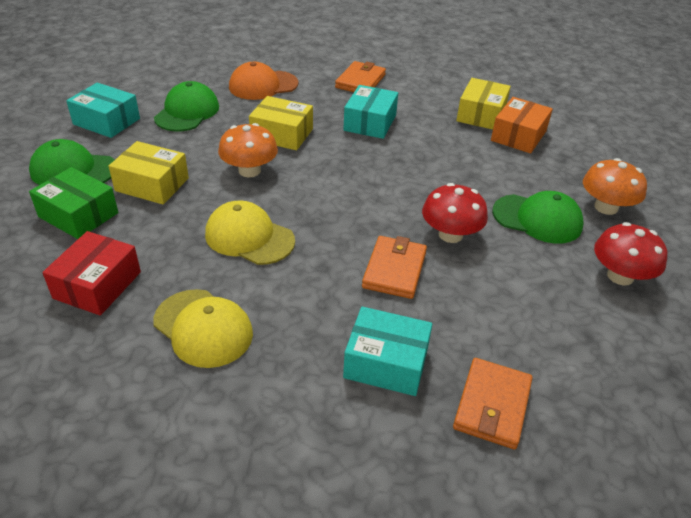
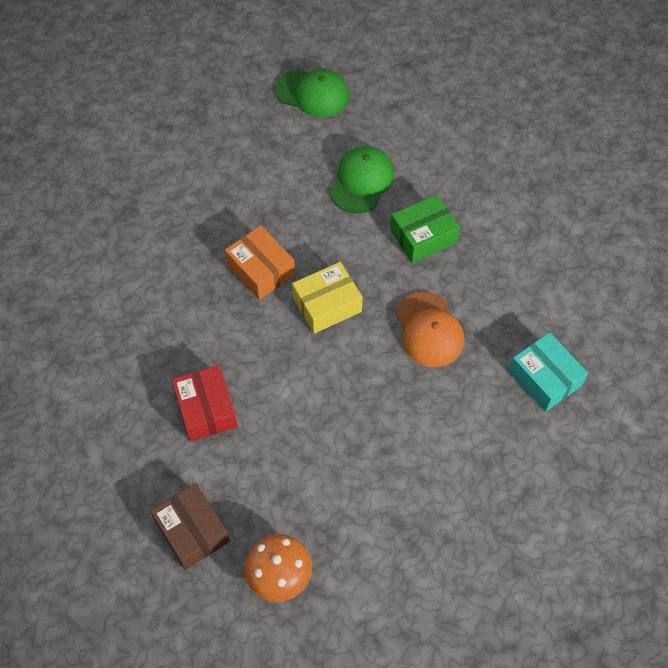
brown box: 0 -> 1
green cap: 3 -> 2
orange mushroom: 2 -> 1
orange wallet: 3 -> 0
red mushroom: 2 -> 0
turquoise box: 3 -> 1
yellow box: 3 -> 1
yellow cap: 2 -> 0

